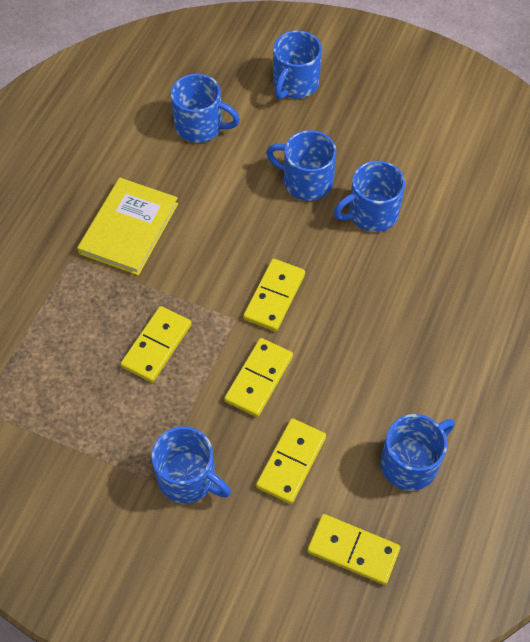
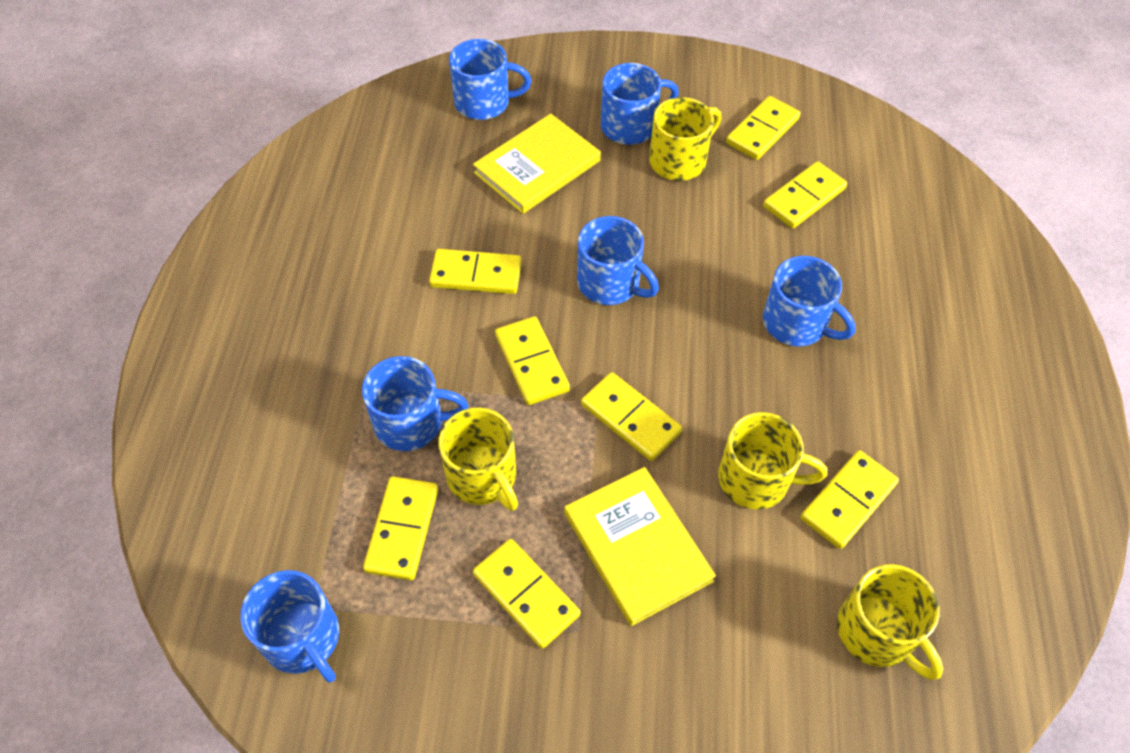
yellow book: 1 -> 2
yellow domino: 5 -> 8
yellow mug: 0 -> 4

